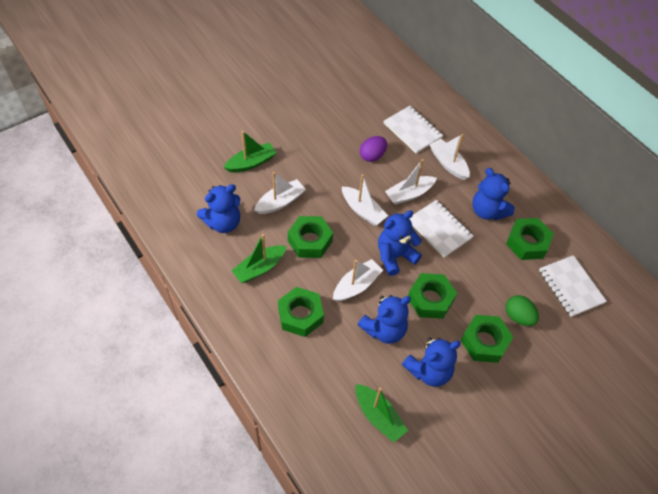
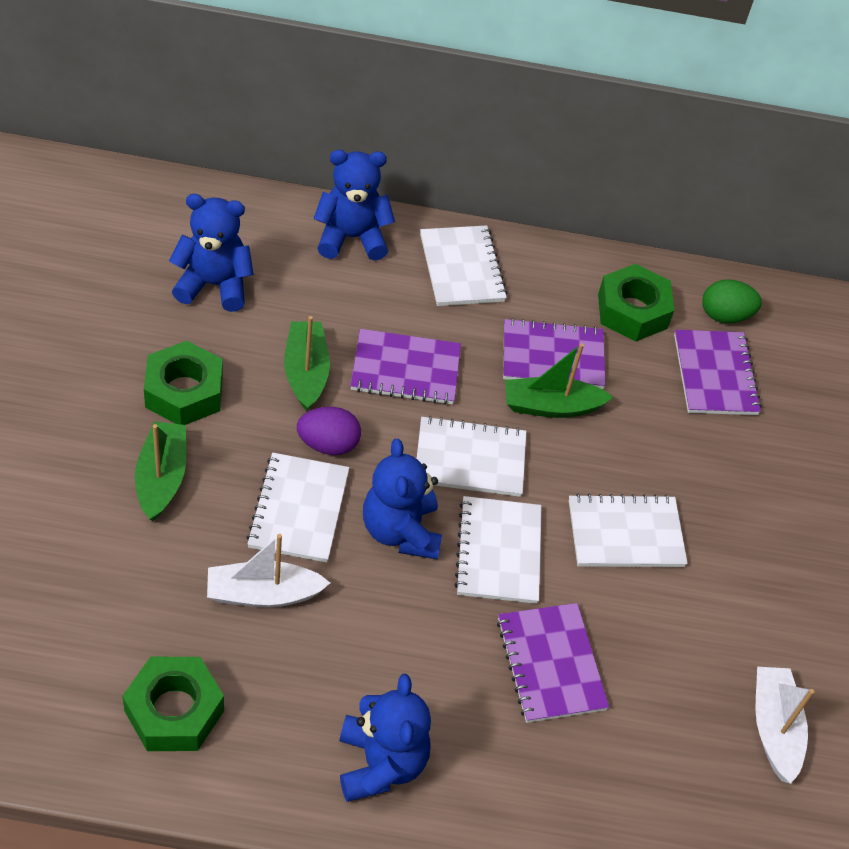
blue teddy bear: 5 -> 4
green nut: 5 -> 3
purple notebook: 0 -> 4
white boat: 5 -> 2
white notebook: 3 -> 5

